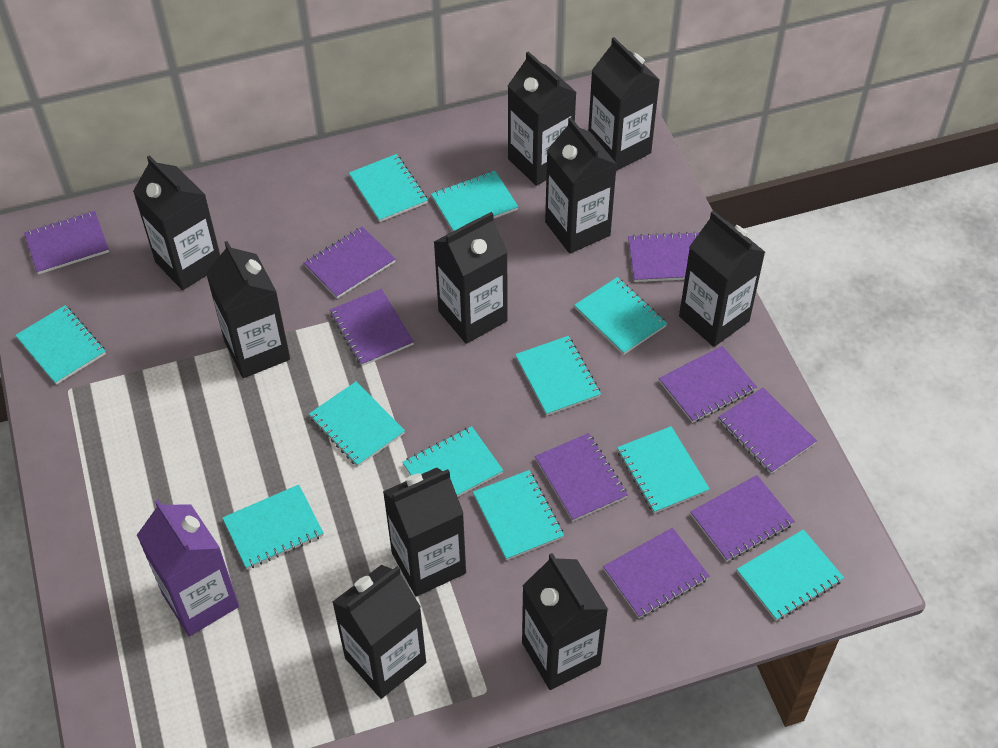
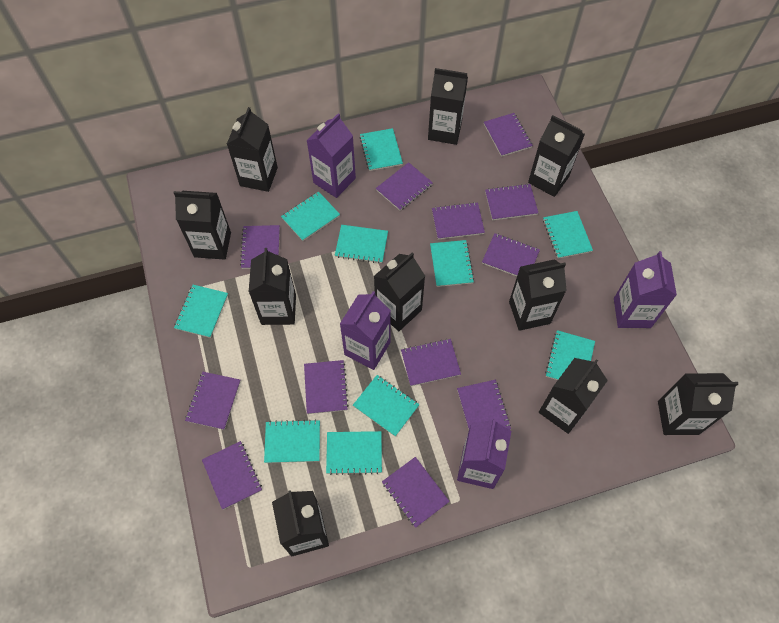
purple carton: 1 -> 4
purple notebook: 9 -> 12
turquoise notebook: 11 -> 10

